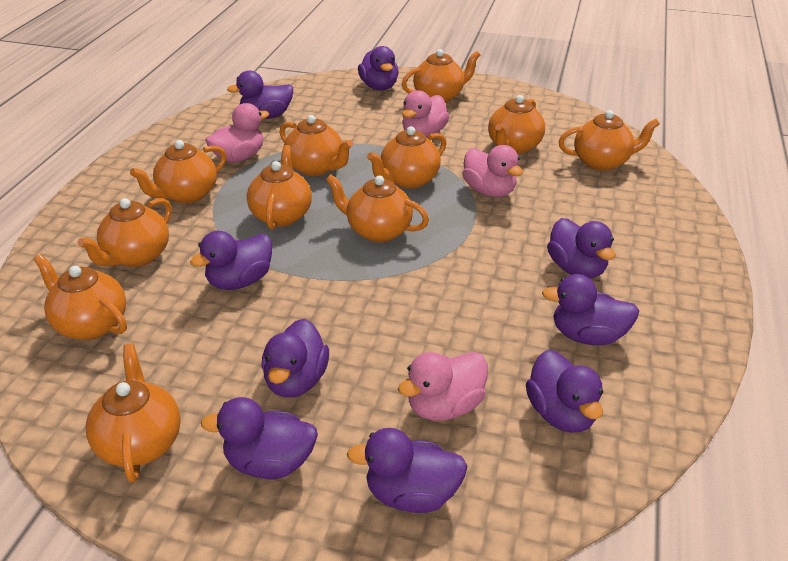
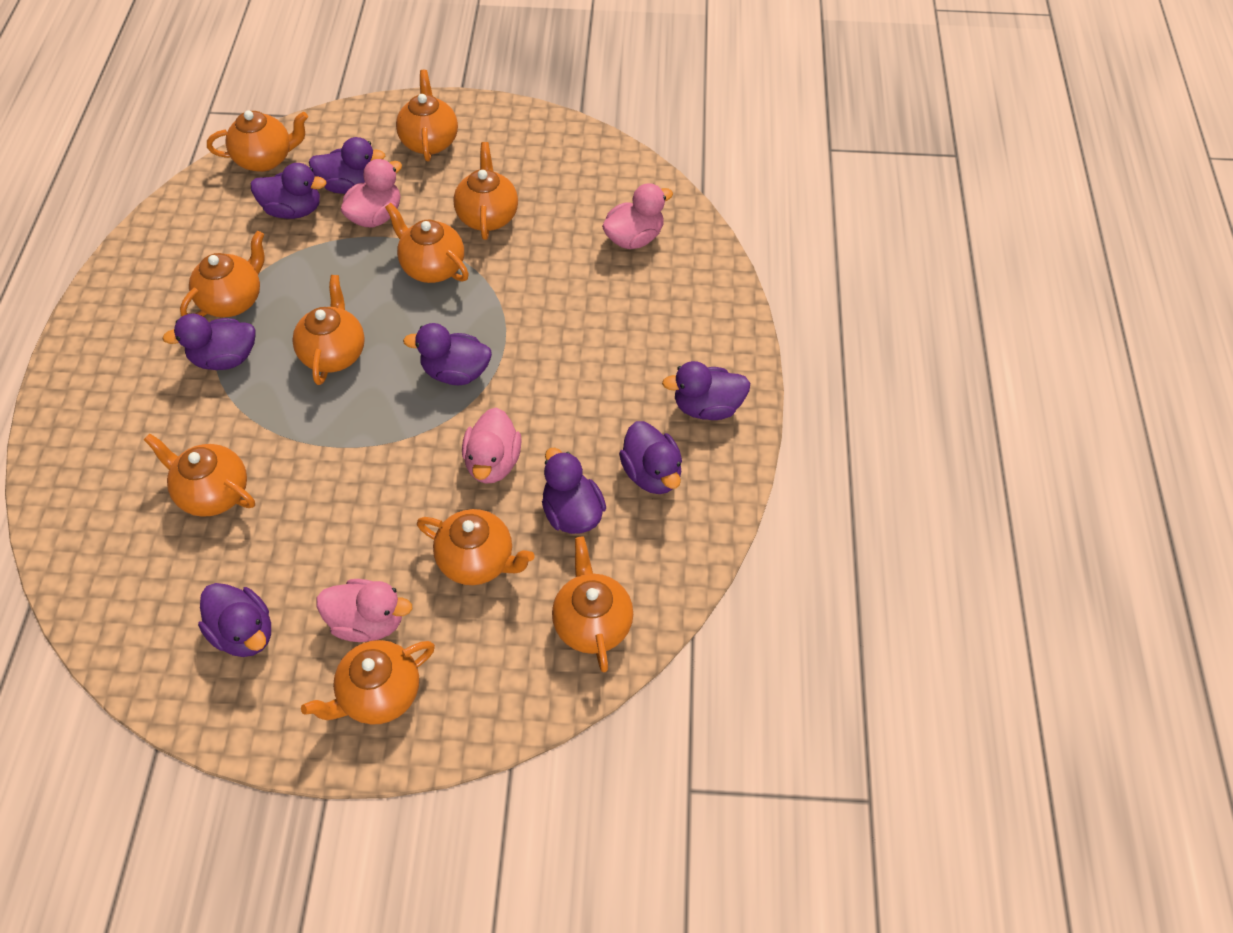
orange teapot: 11 -> 10
purple duck: 9 -> 8

